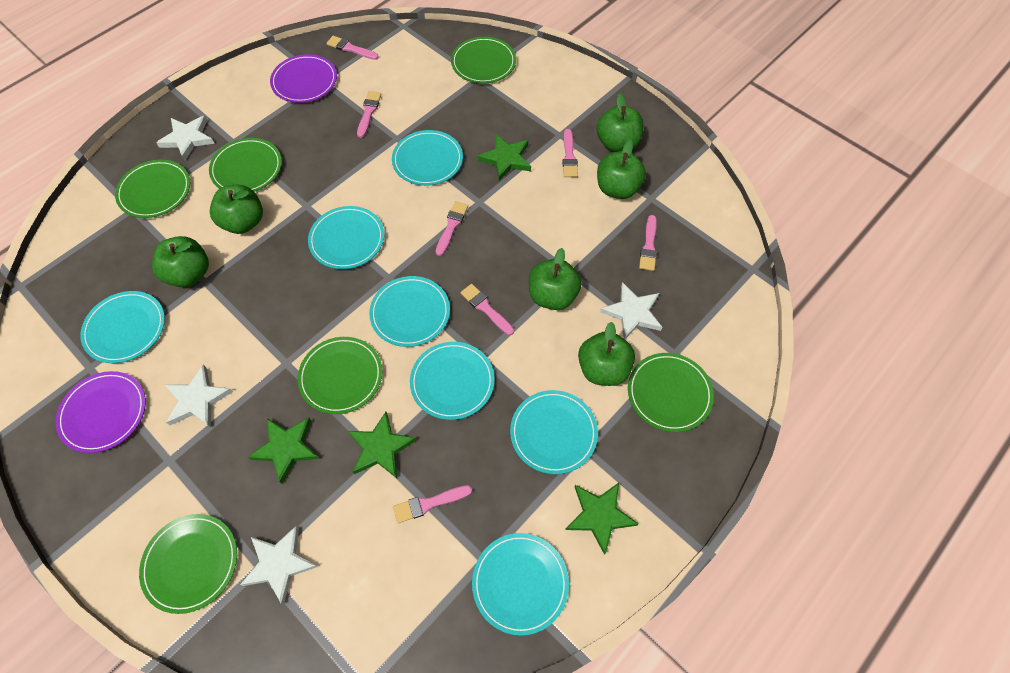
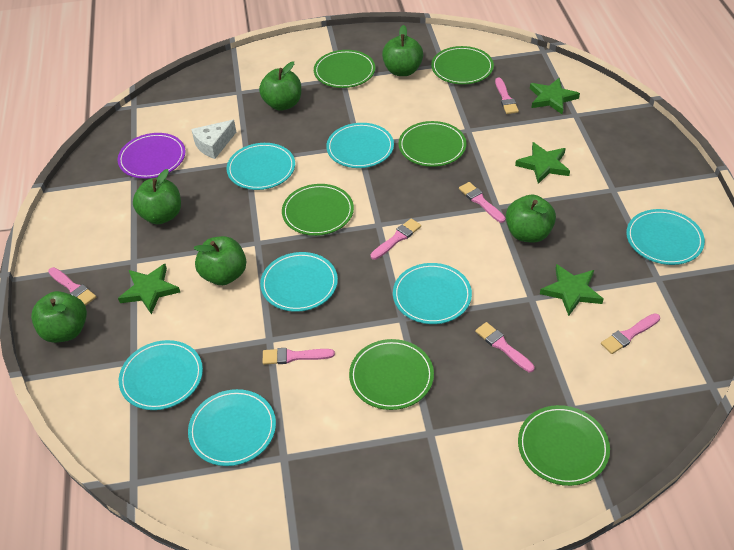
purple plate: 2 -> 1
white cheese: 0 -> 1
white star: 4 -> 0

